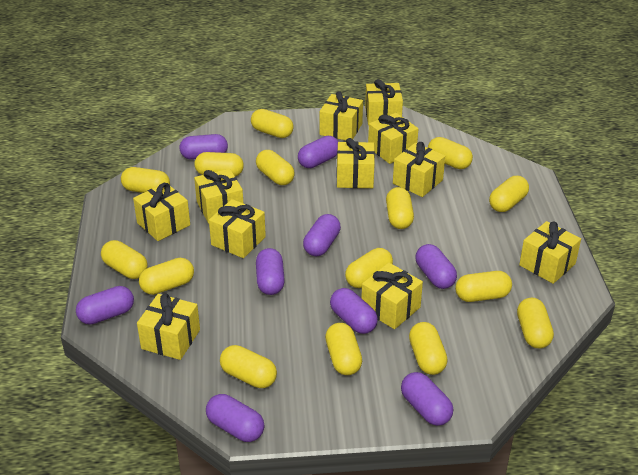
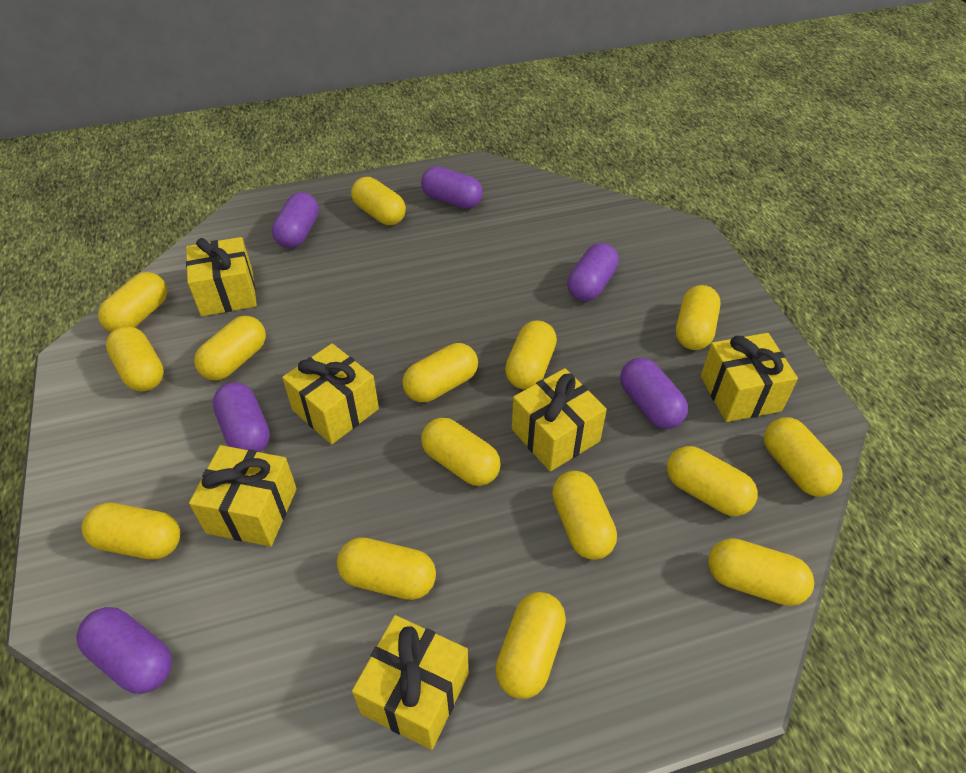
purple capsule: 9 -> 6
yellow gift: 11 -> 6

